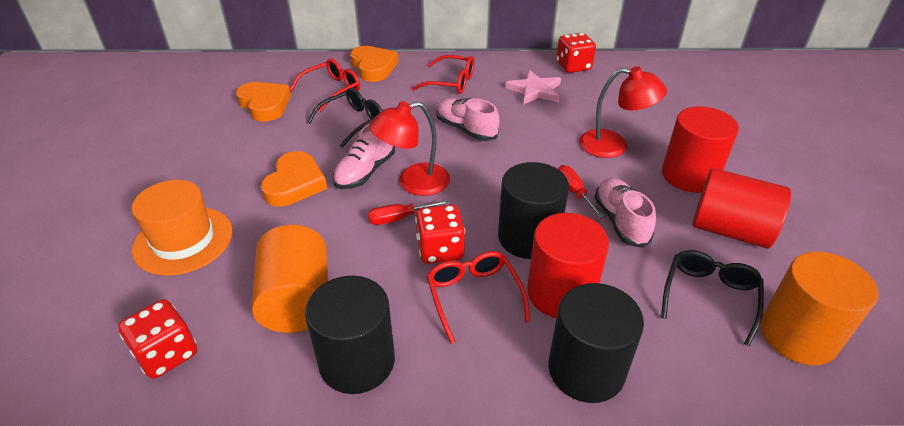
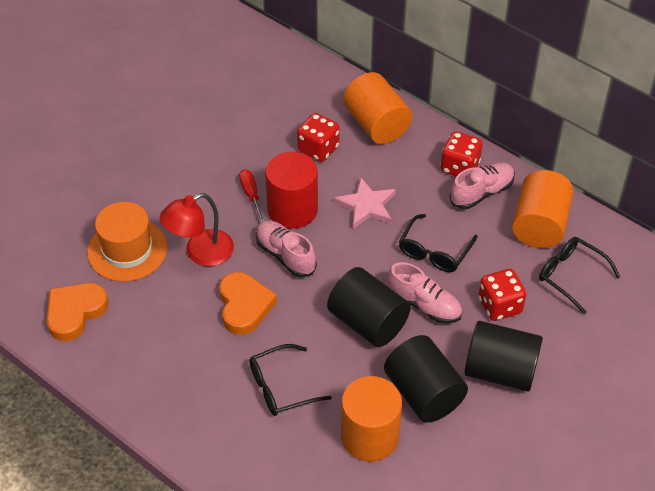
black glasses: 2 -> 3
orange cylinder: 2 -> 3
orange heart: 3 -> 2
red cylinder: 3 -> 1
red glasses: 3 -> 0
red lamp: 2 -> 1
red screwdriver: 2 -> 1

